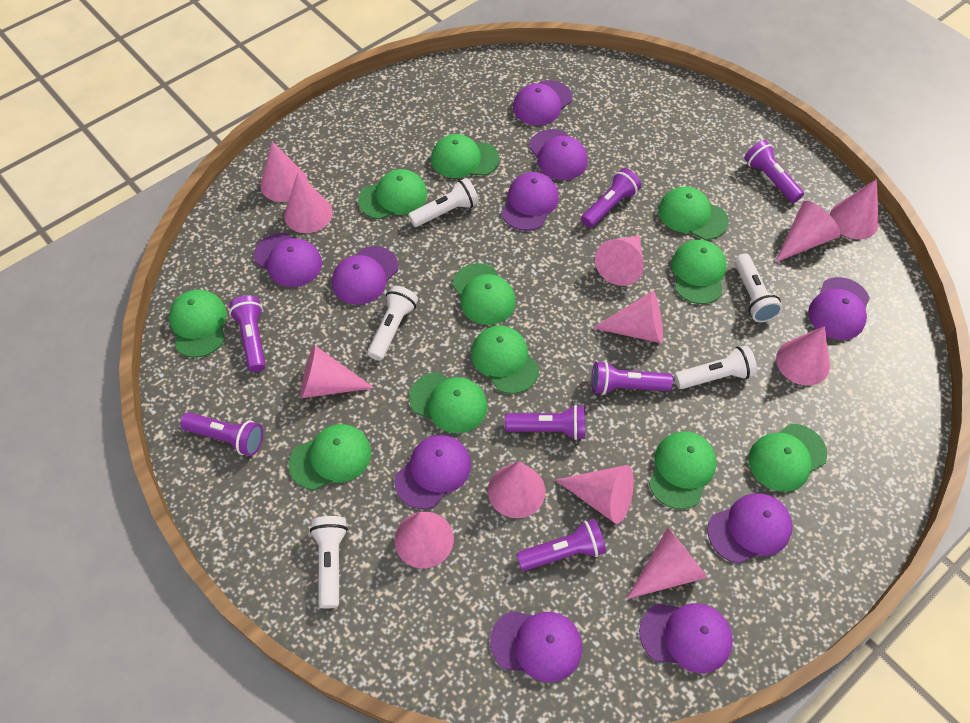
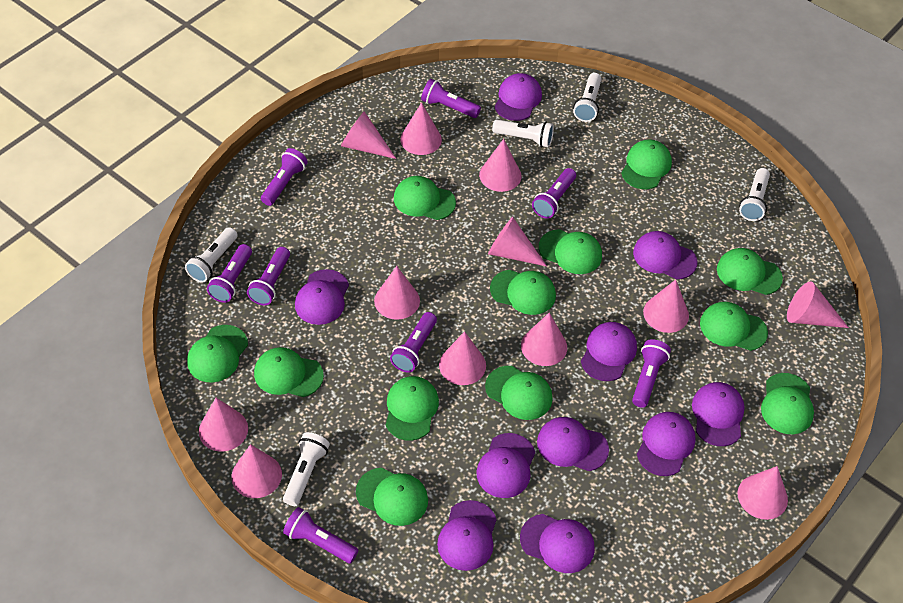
green cap: 11 -> 12
purple flashlight: 7 -> 8

